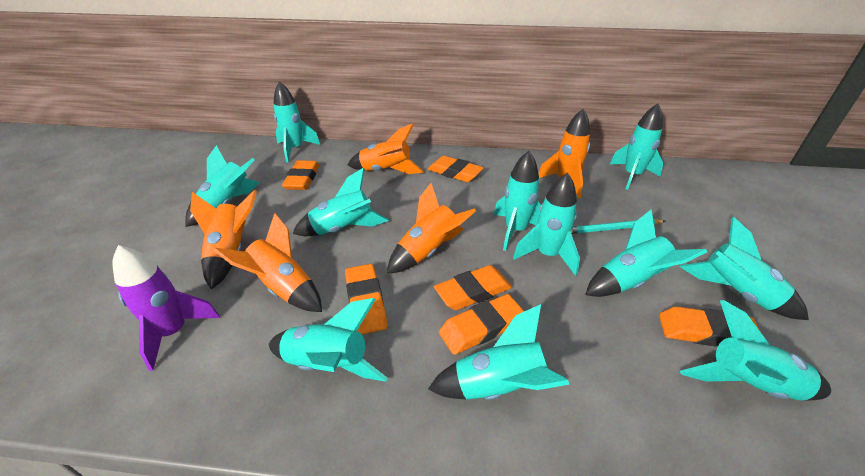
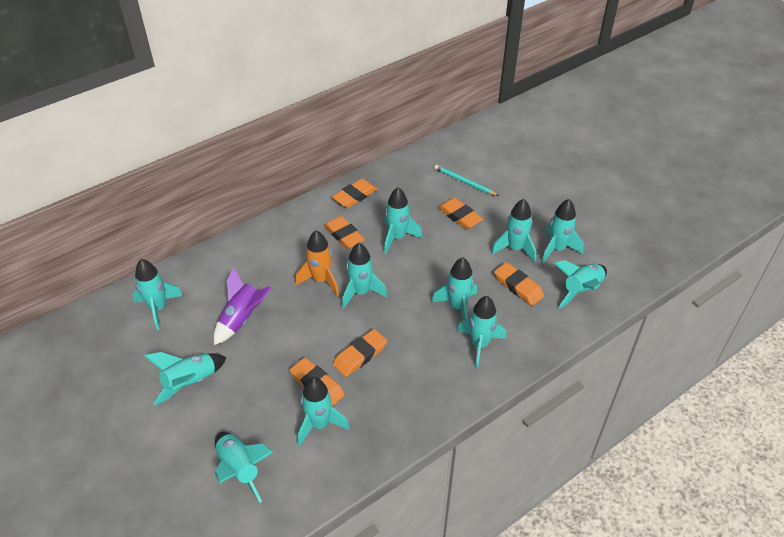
orange rocket: 5 -> 1

